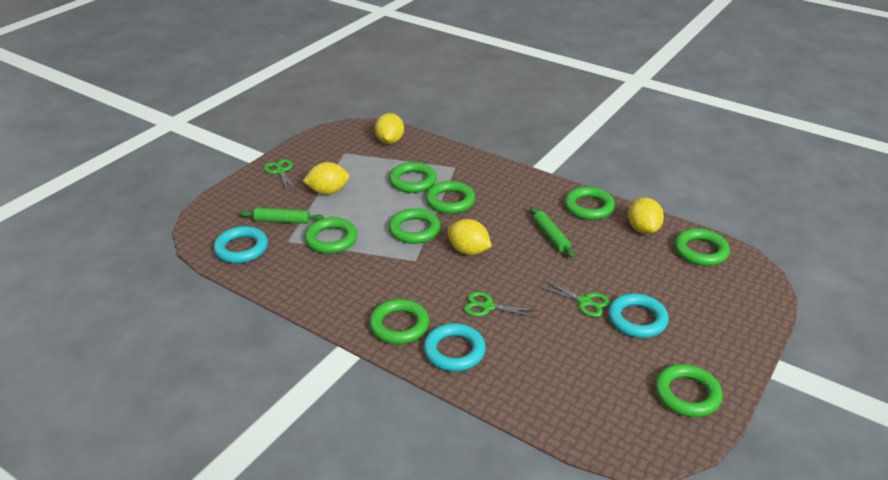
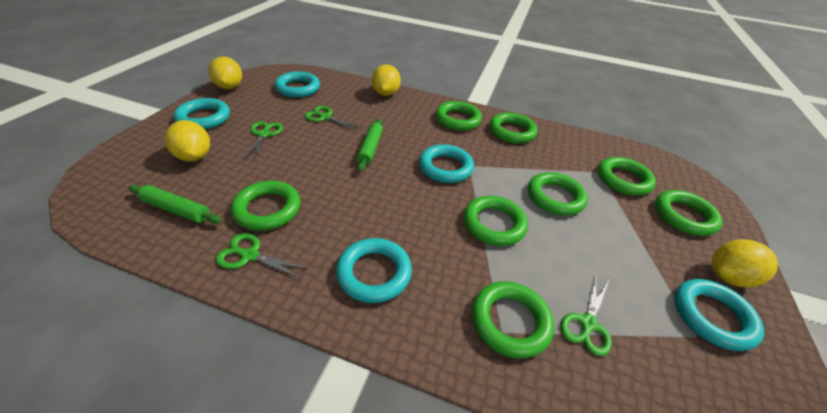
green scissors: 3 -> 4
turquoise ring: 3 -> 5

